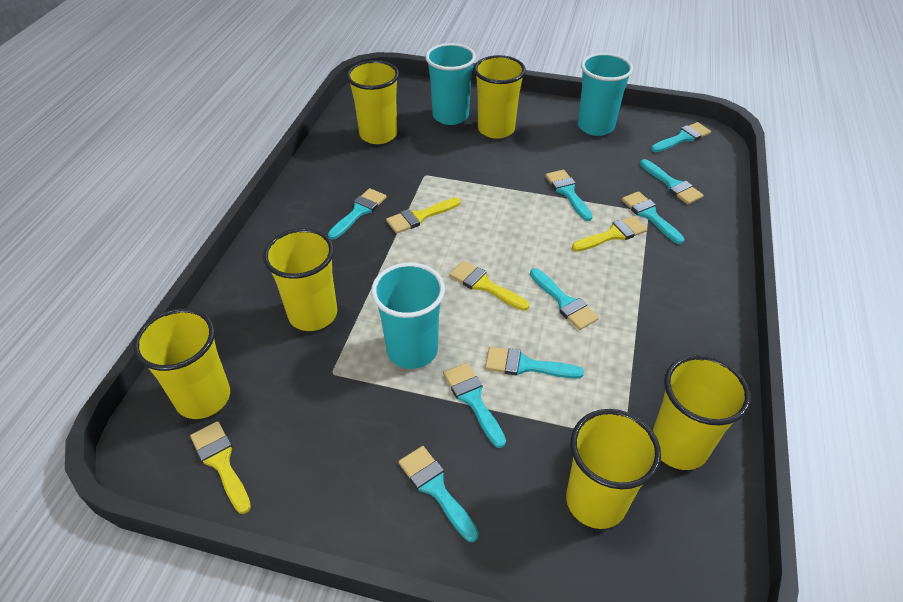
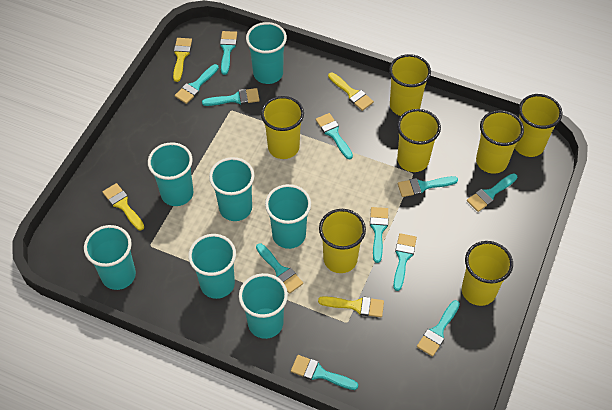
turquoise brush: 9 -> 11
turquoise cup: 3 -> 7
yellow cup: 6 -> 7

